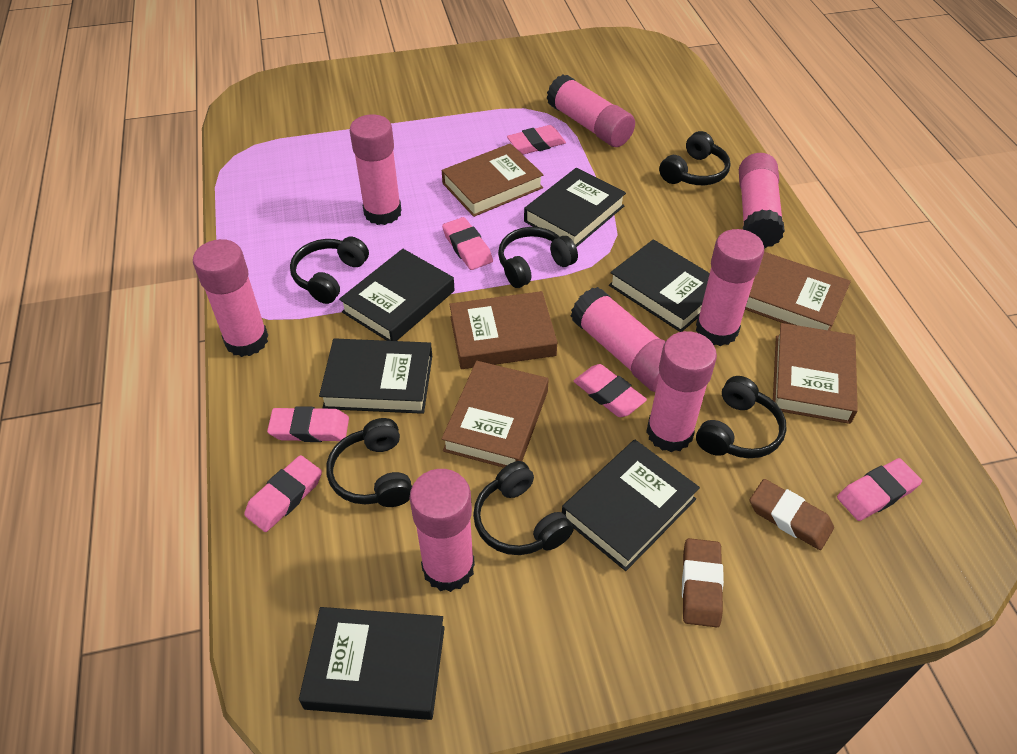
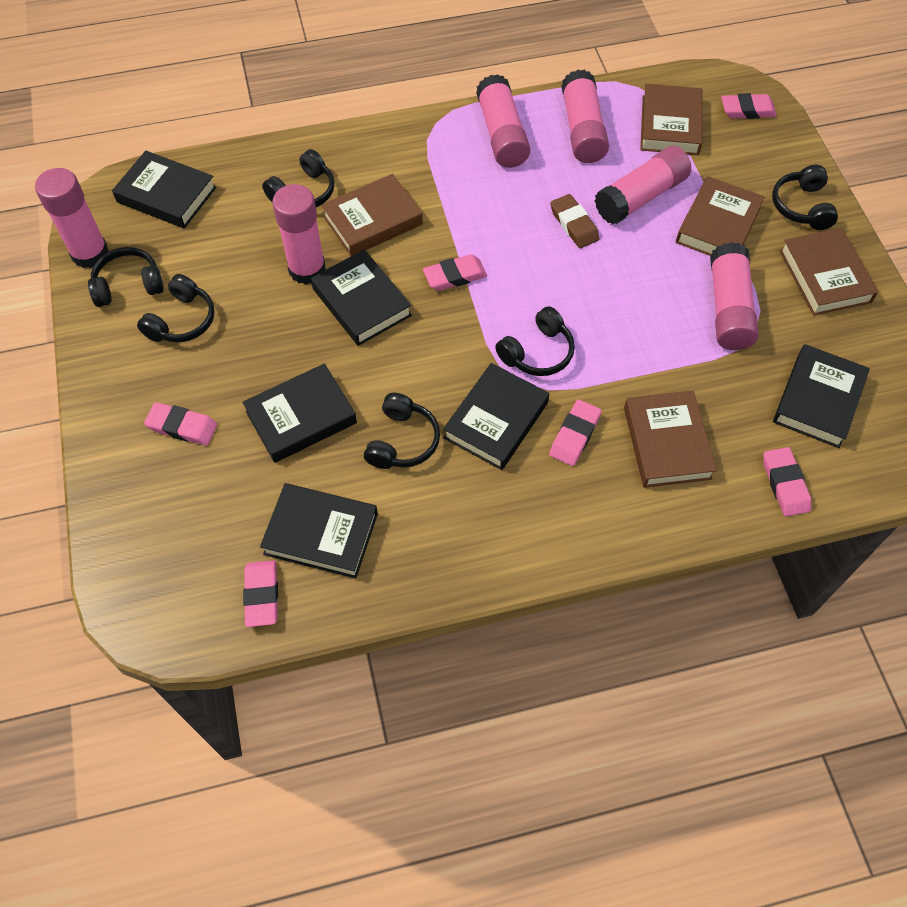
brown eraser: 2 -> 1
pink glue stick: 8 -> 6

